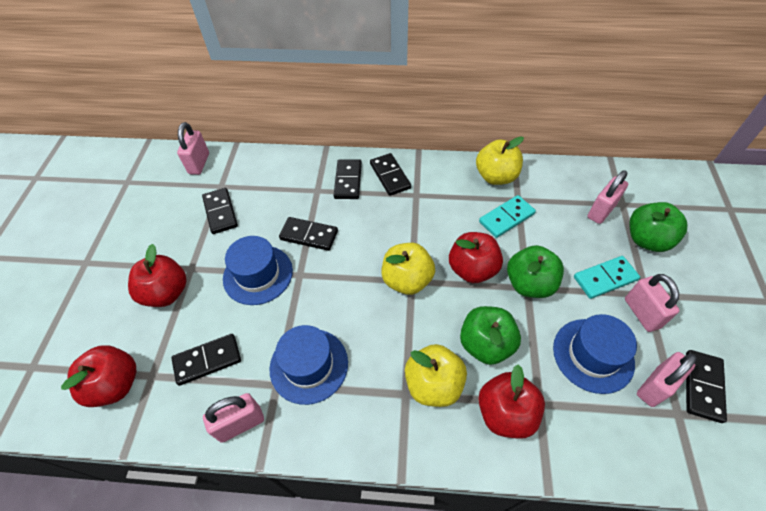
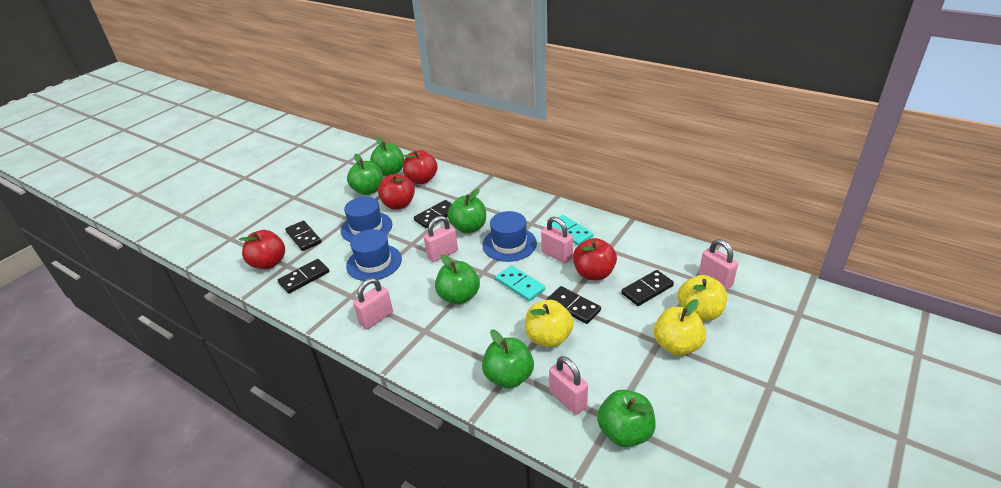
black domino: 6 -> 5
green apple: 3 -> 6

